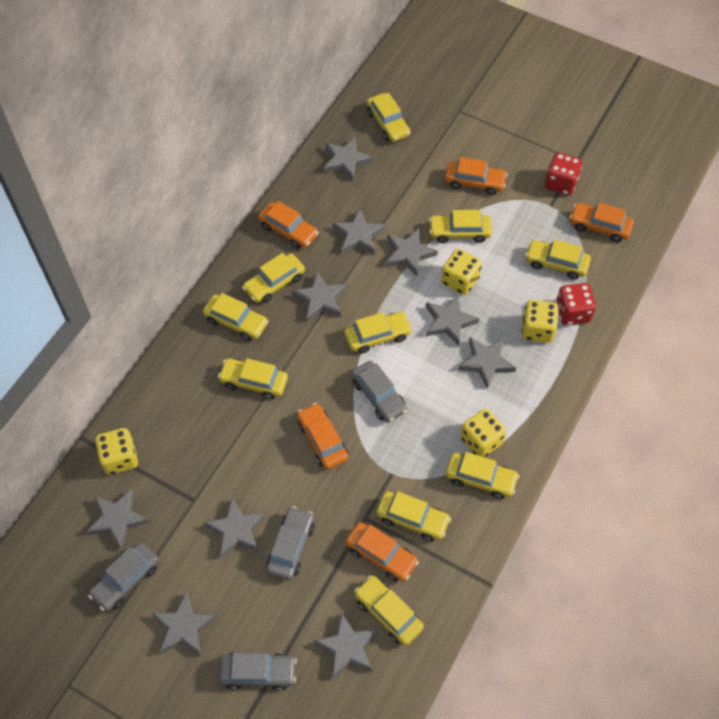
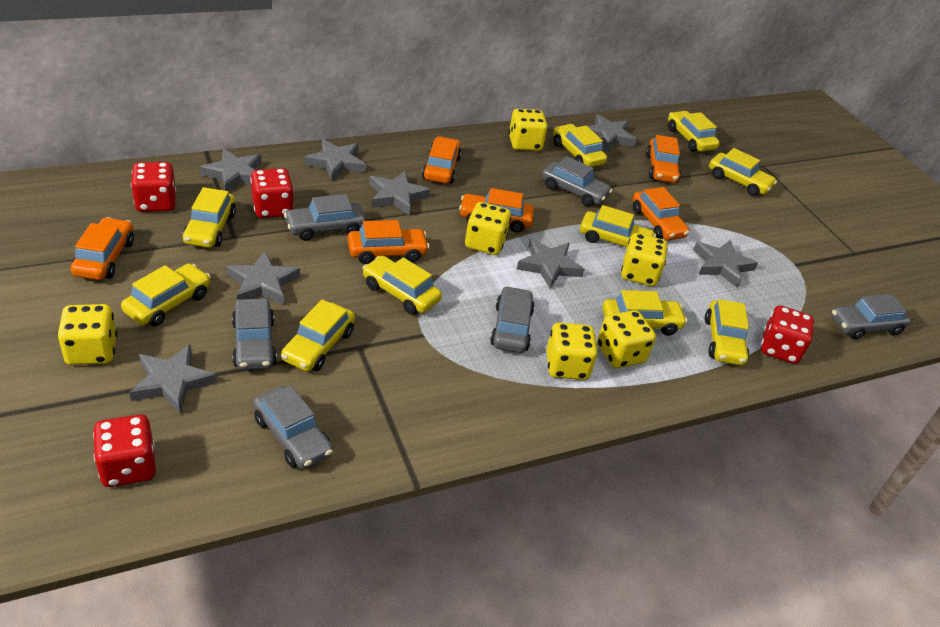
grey car: 4 -> 6
grey star: 10 -> 8
orange car: 5 -> 6
red dice: 2 -> 4
yellow dice: 4 -> 6

